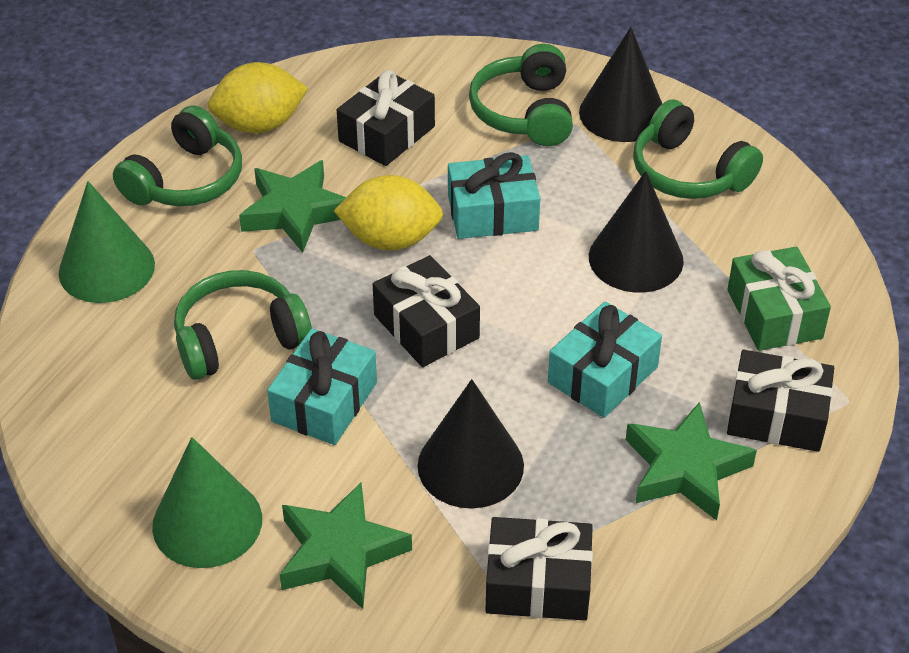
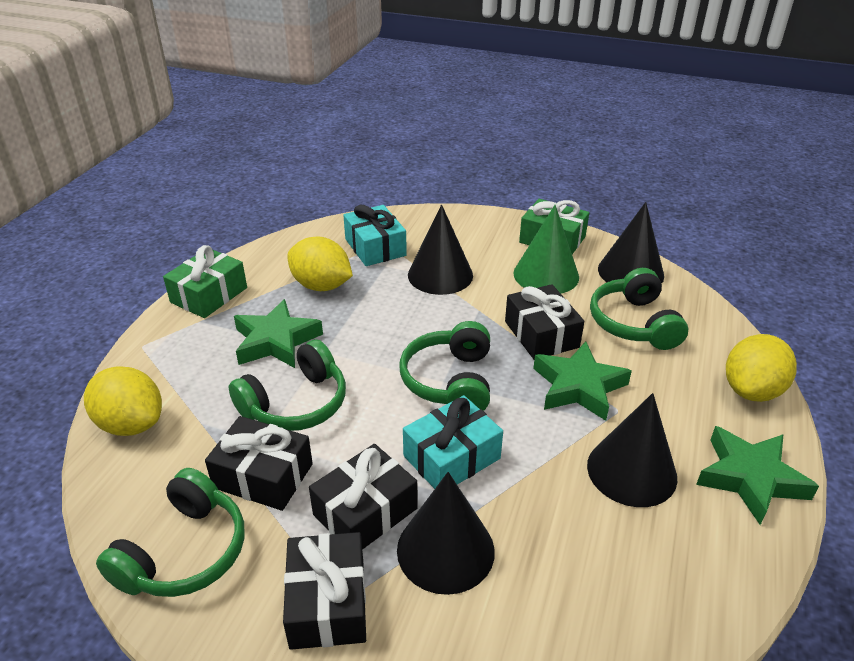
black cone: 3 -> 4
green cone: 2 -> 1
green gift: 1 -> 2
turquoise gift: 3 -> 2
yellow lemon: 2 -> 3

